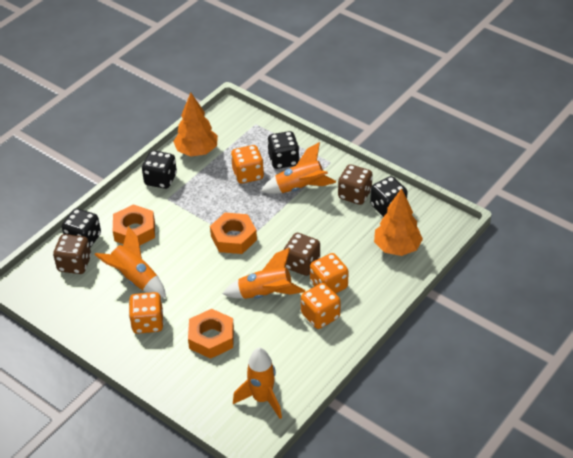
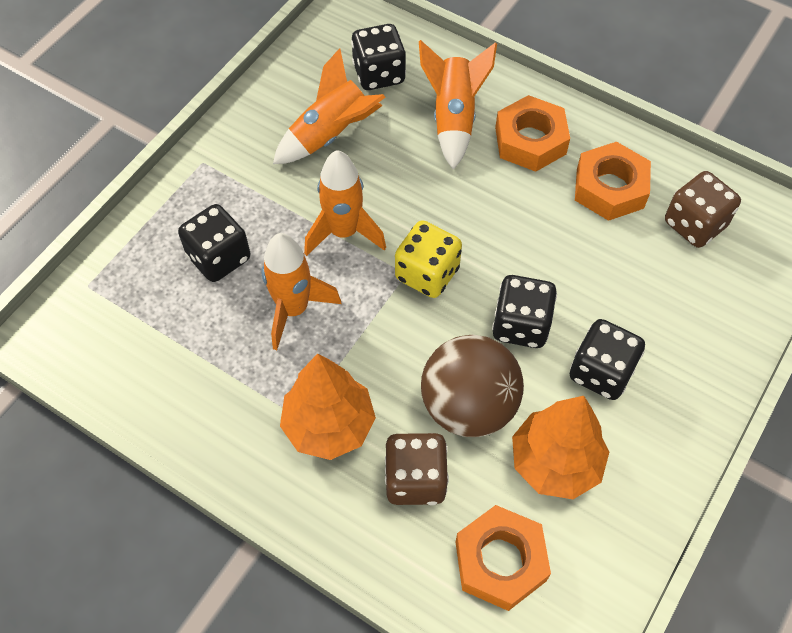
brown ball: 0 -> 1
brown dice: 3 -> 2
orange dice: 4 -> 0
yellow dice: 0 -> 1

